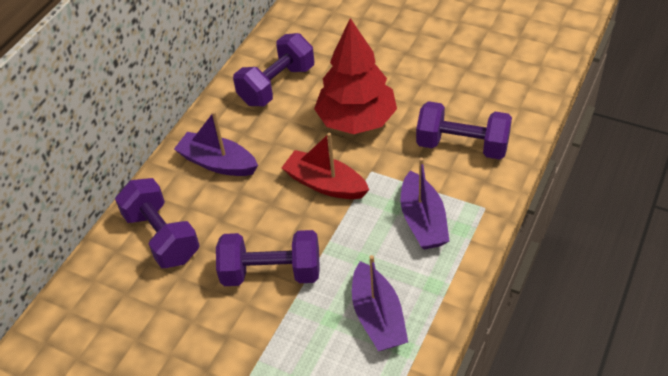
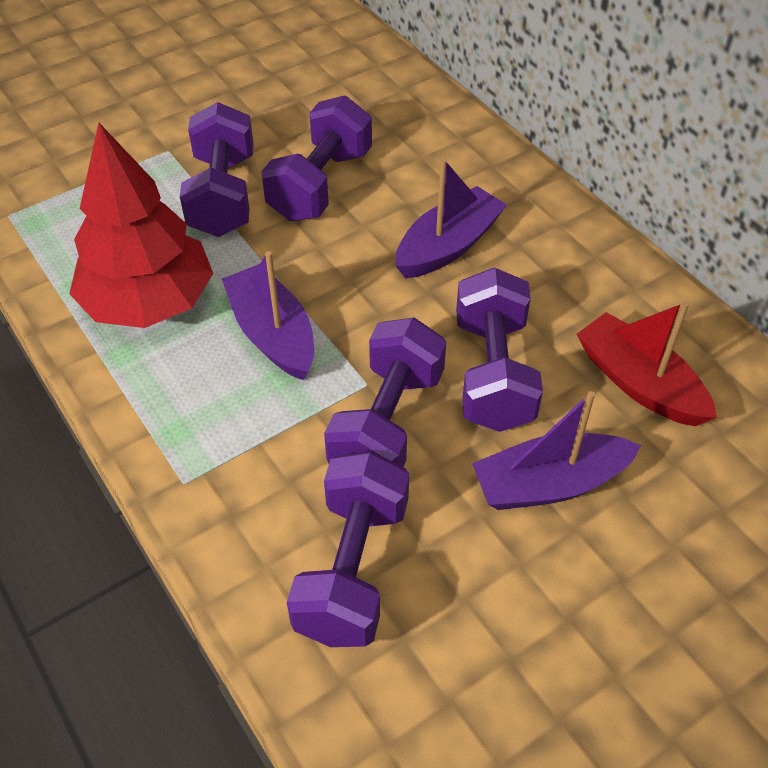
purple dumbbell: 4 -> 5

